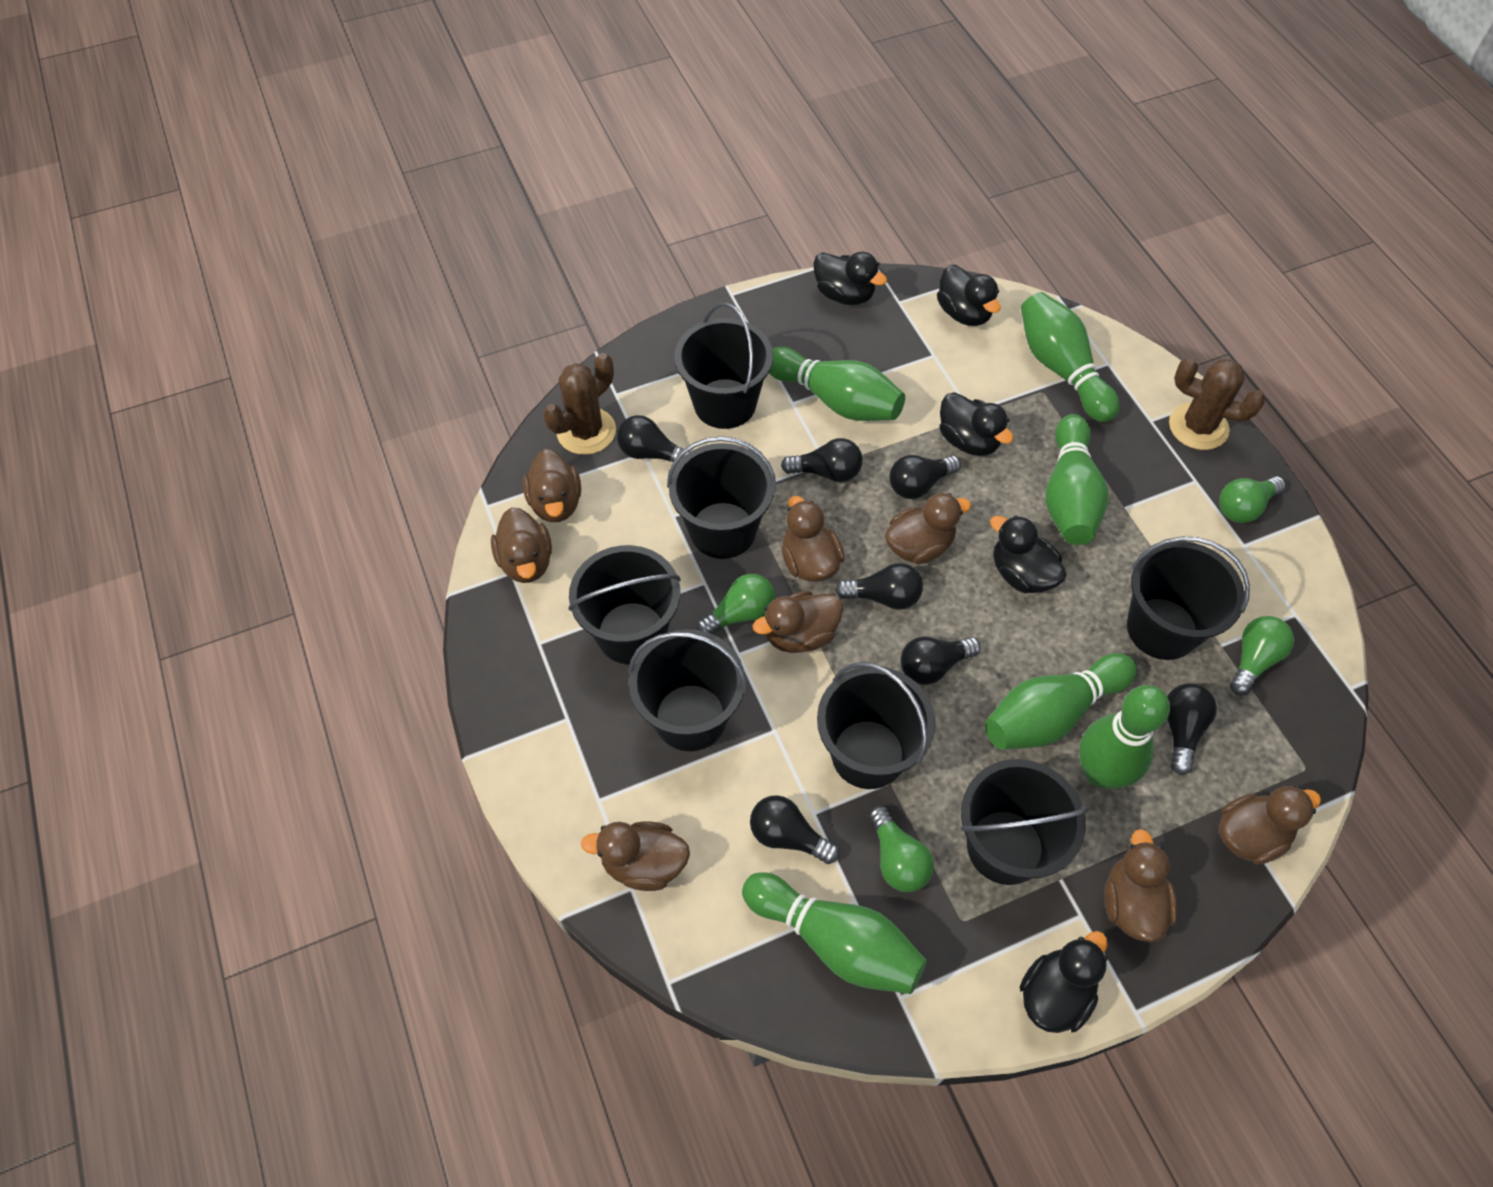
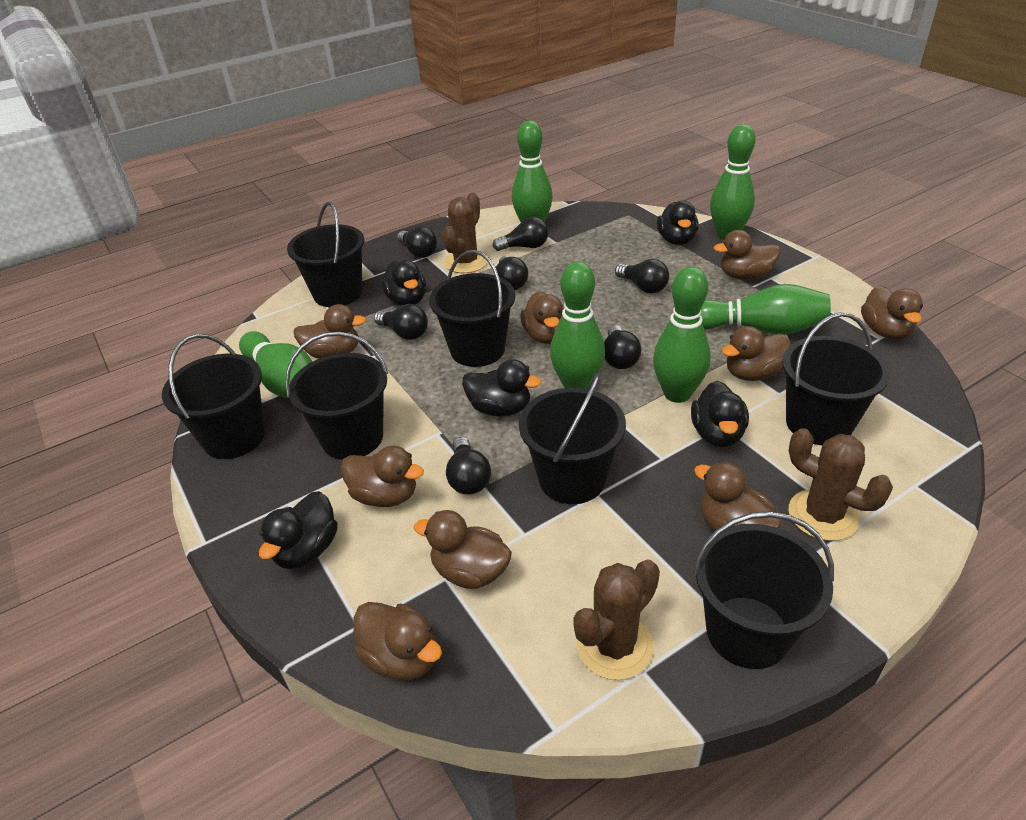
brown cactus: 2 -> 3
brown duck: 8 -> 9
green light bulb: 4 -> 0

